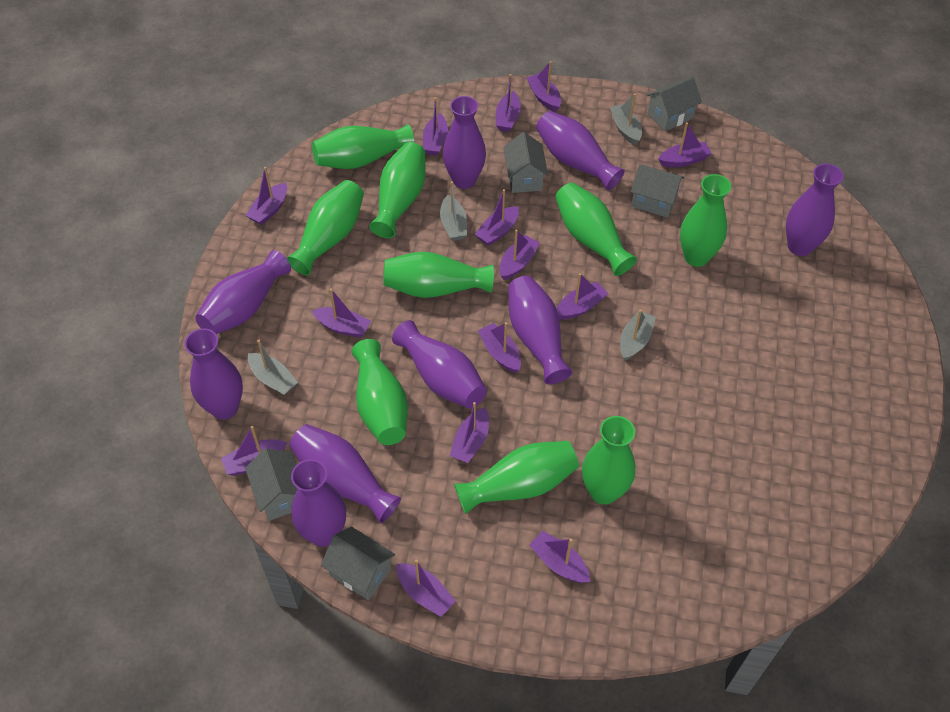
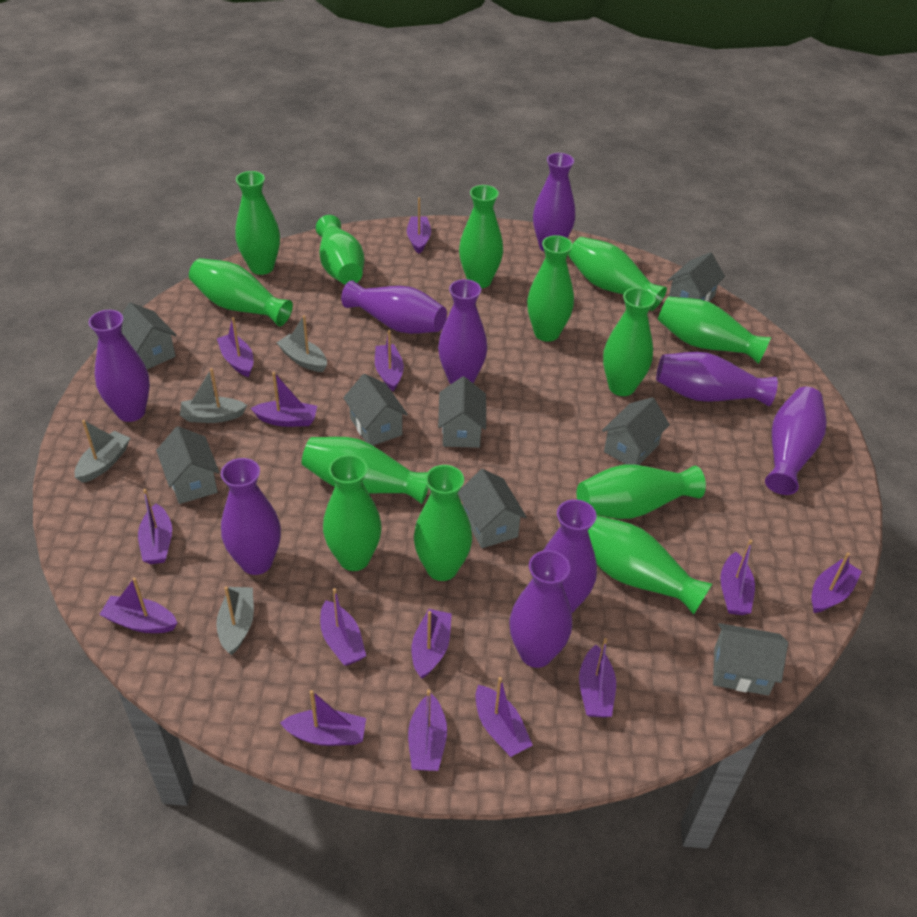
green vase: 9 -> 13
grey house: 5 -> 8

